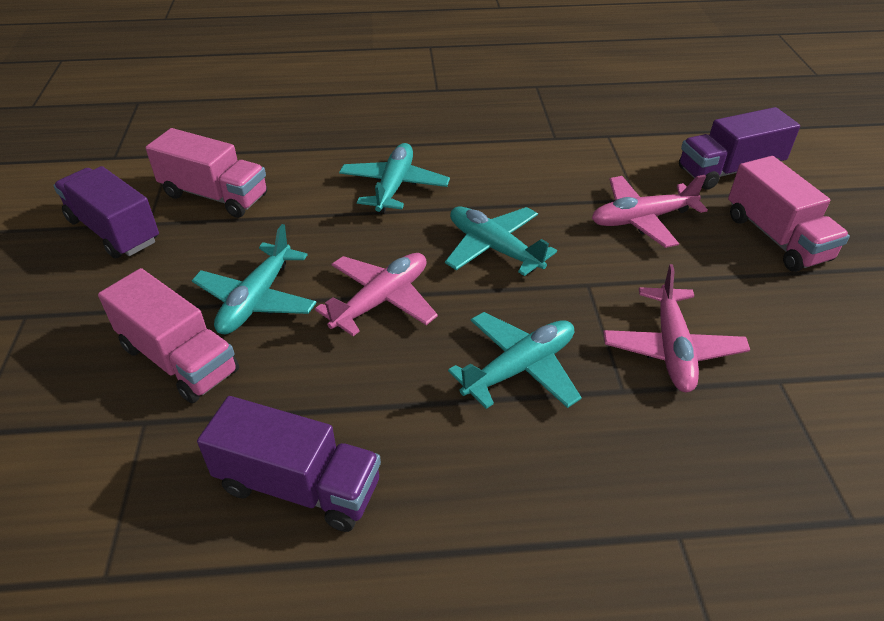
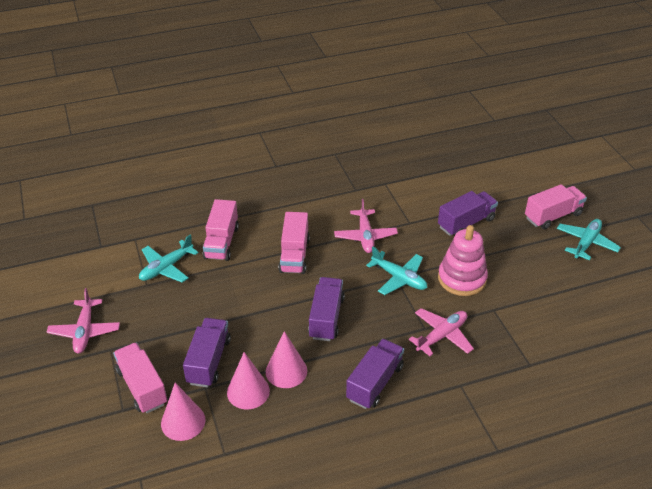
pink cone: 0 -> 3
pink stacking toy: 0 -> 1
pink truck: 3 -> 4
purple truck: 3 -> 4
turquoise plane: 4 -> 3

